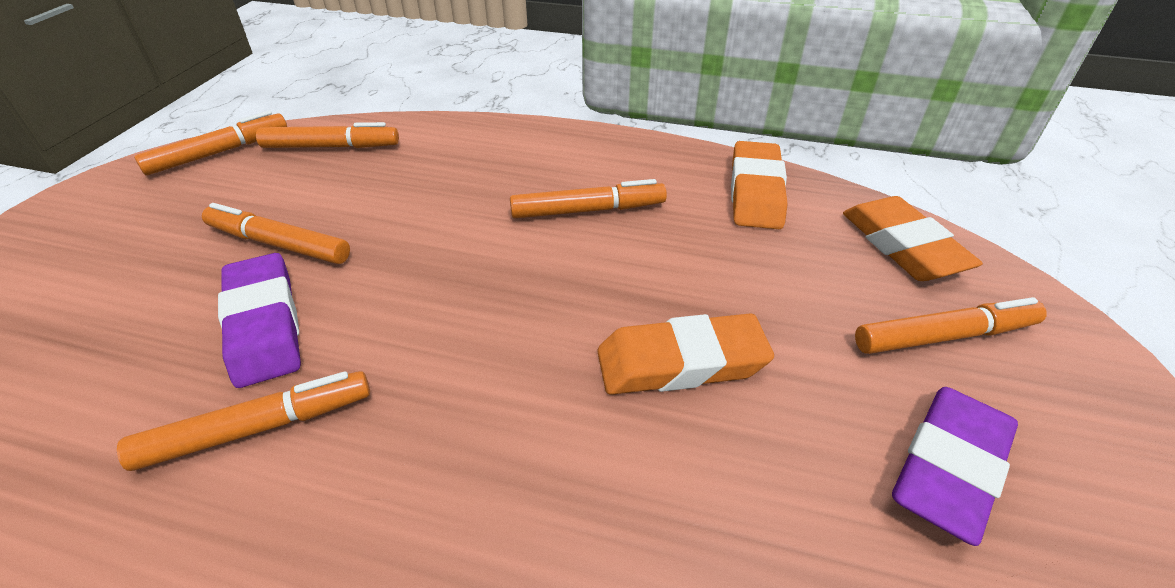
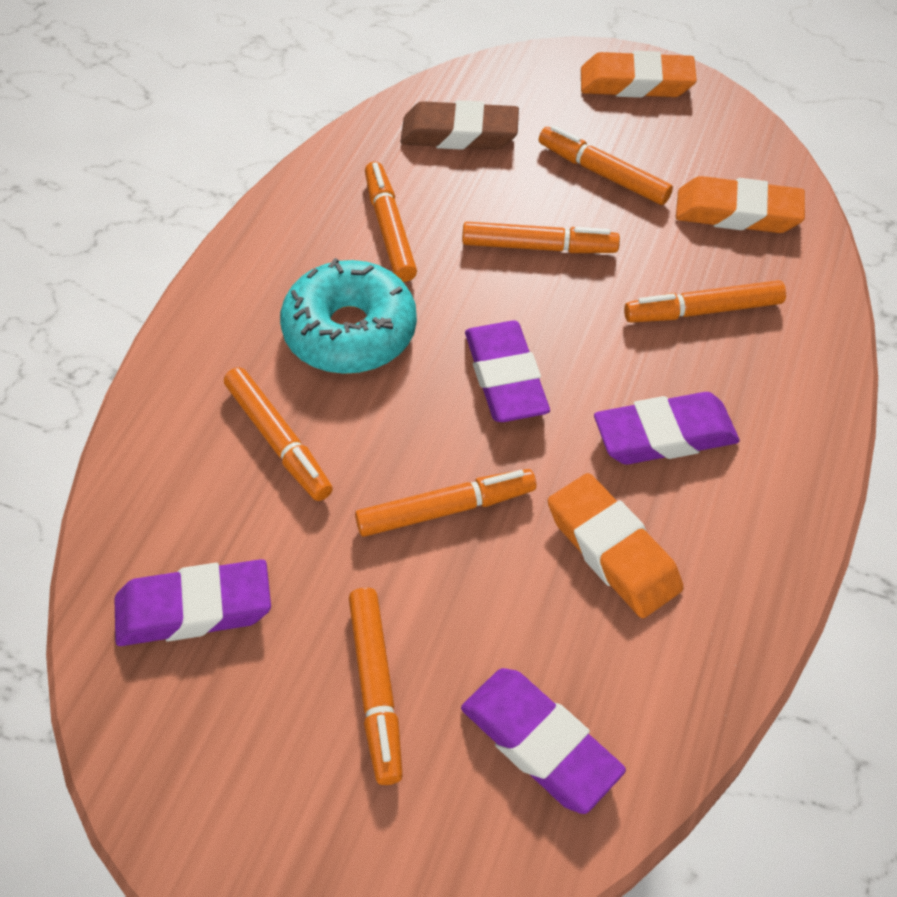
brown eraser: 0 -> 1
orange marker: 6 -> 7
purple eraser: 2 -> 4
turquoise donut: 0 -> 1

